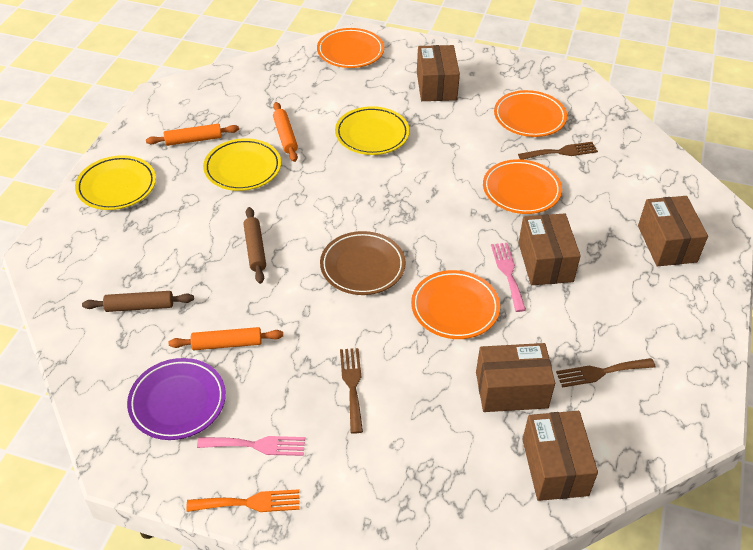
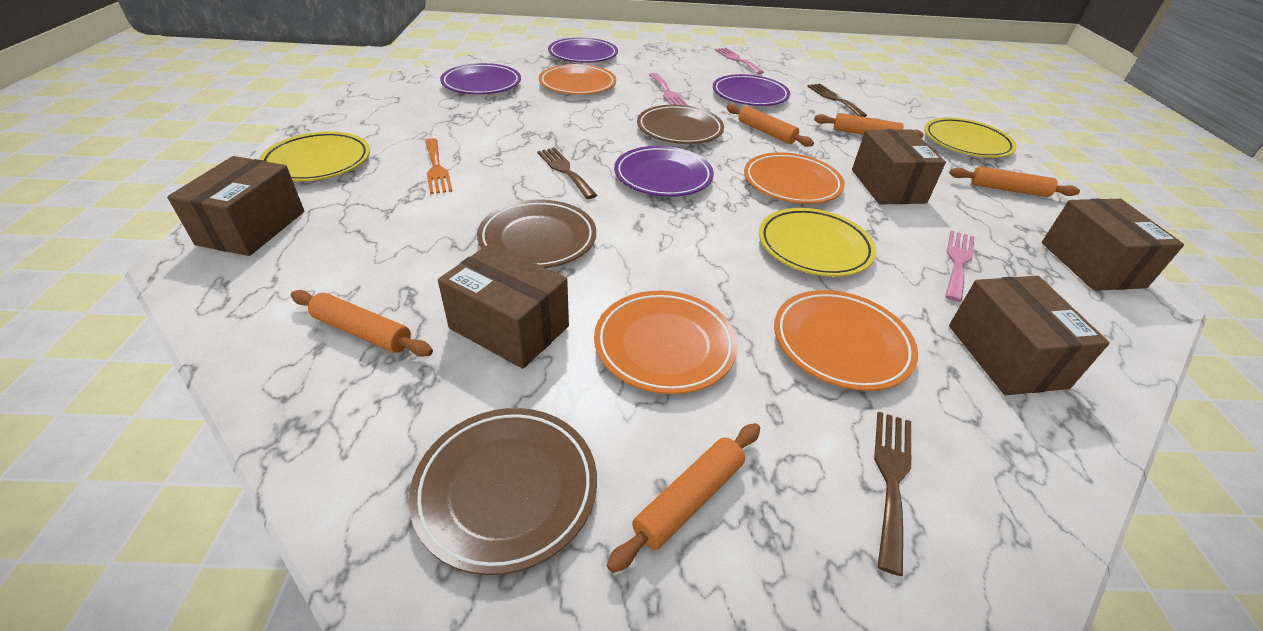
brown plate: 1 -> 3
brown rolling pin: 2 -> 0
orange rolling pin: 3 -> 5
pink fork: 2 -> 3
purple plate: 1 -> 4

